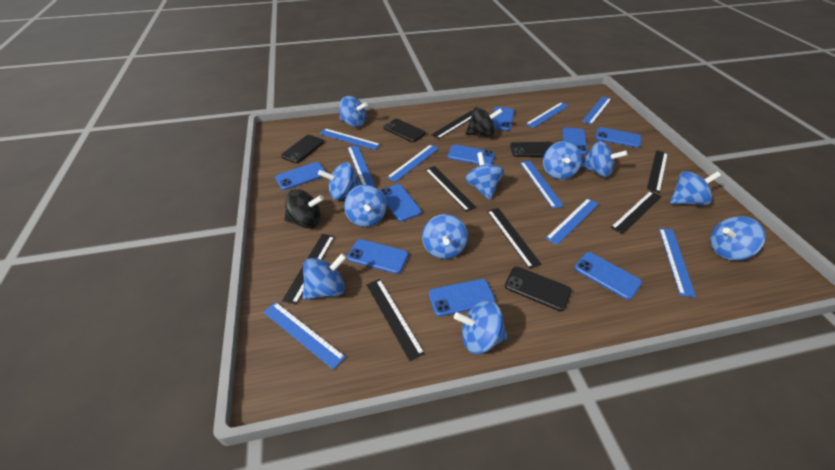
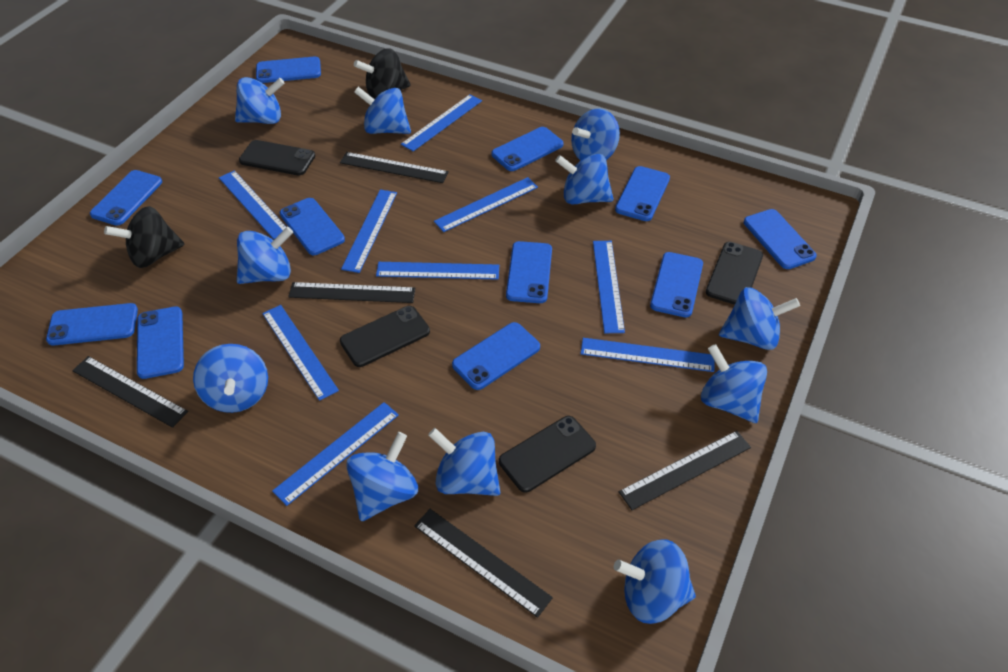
black ruler: 7 -> 5
blue phone: 9 -> 11

